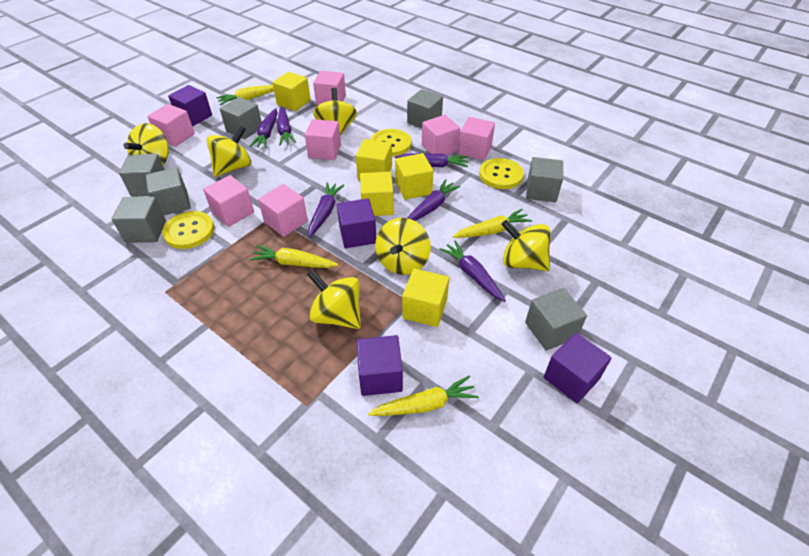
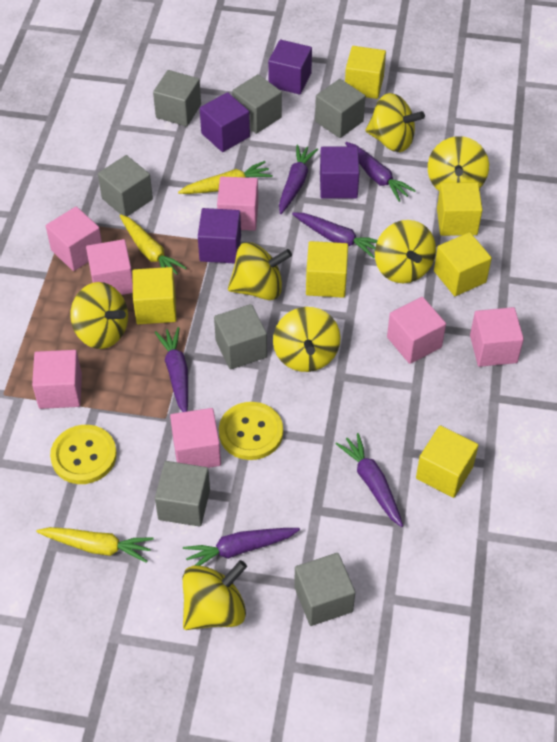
yellow button: 3 -> 2
yellow carrot: 4 -> 3
yellow cube: 5 -> 6
yellow spinning top: 6 -> 7

